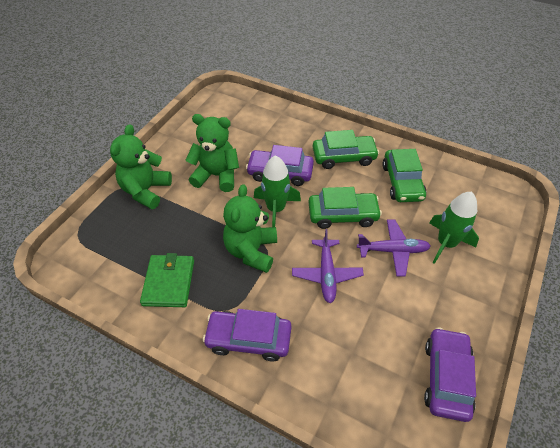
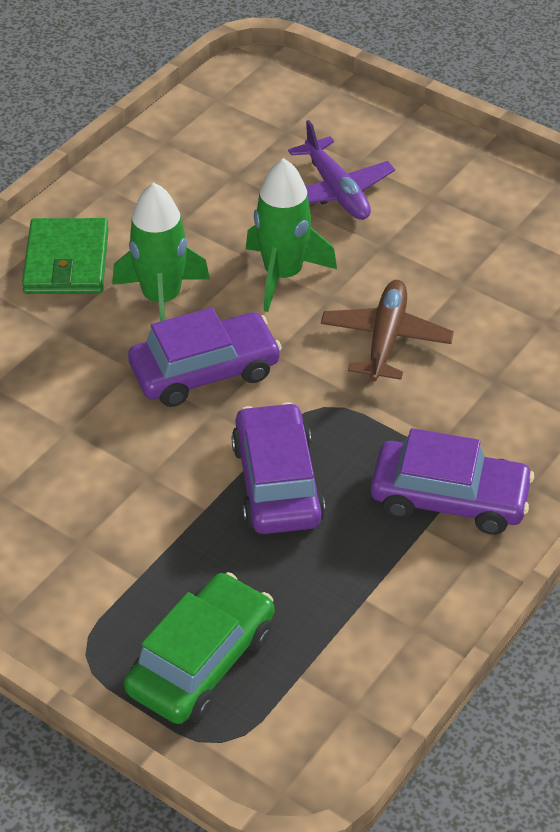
brown plane: 0 -> 1
green car: 3 -> 1
green teddy bear: 3 -> 0
purple plane: 2 -> 1

